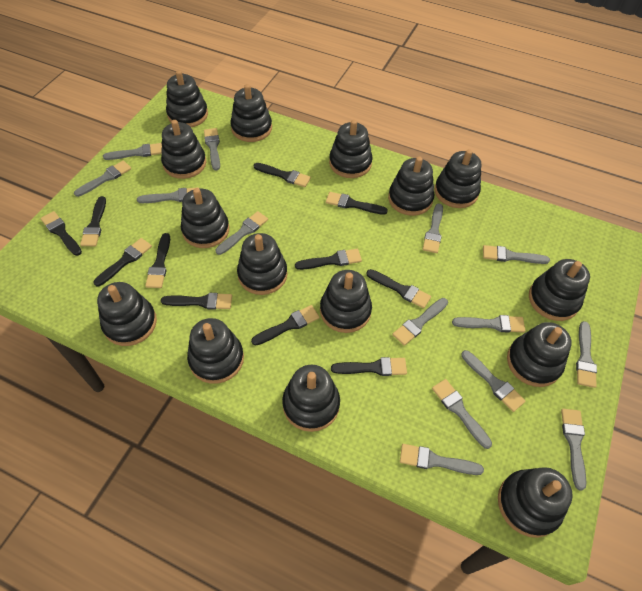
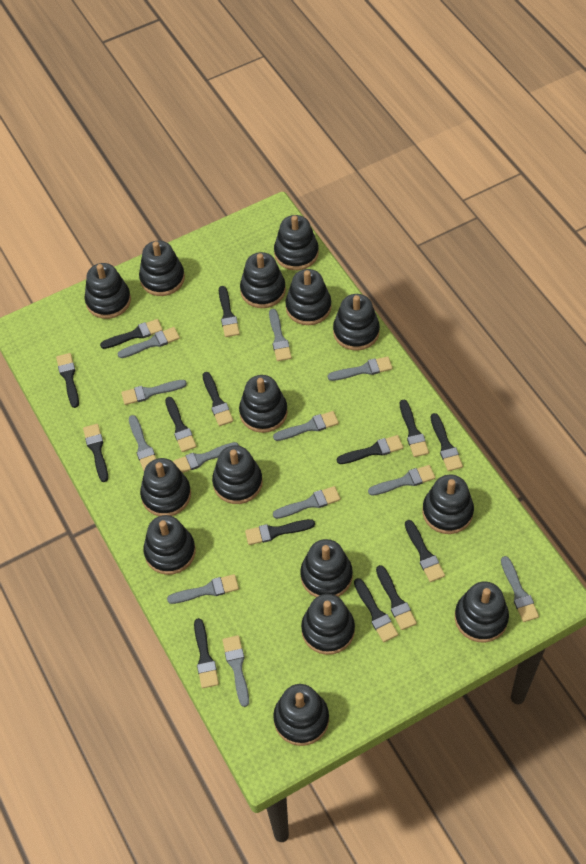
black brush: 11 -> 14
grey brush: 14 -> 12

